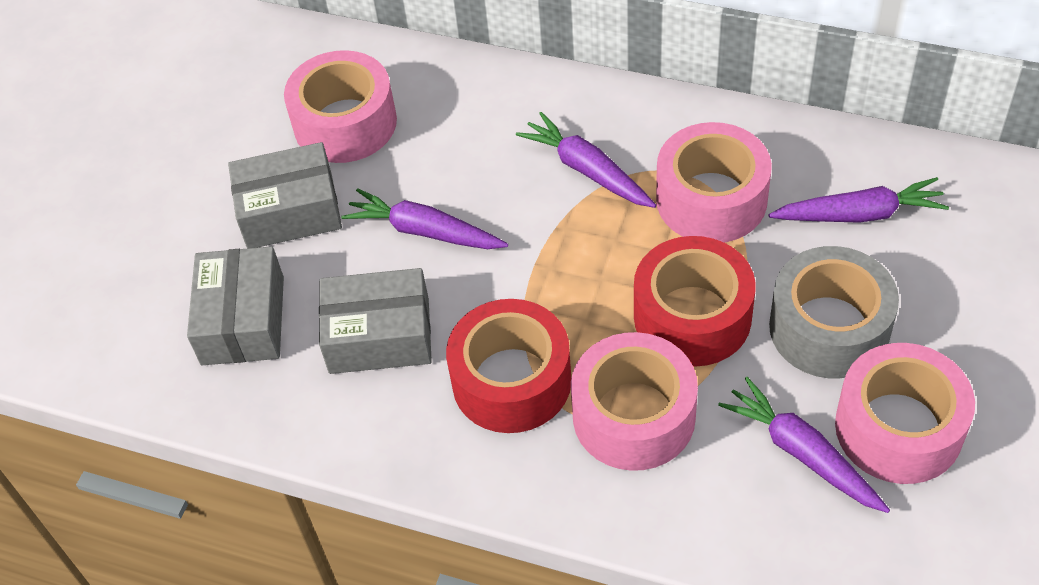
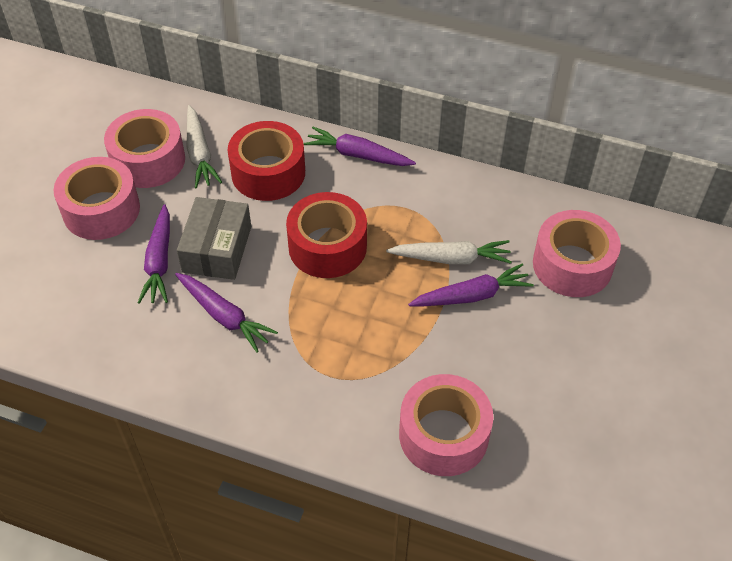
grey box: 3 -> 1
grey tape: 1 -> 0
white carrot: 0 -> 2

